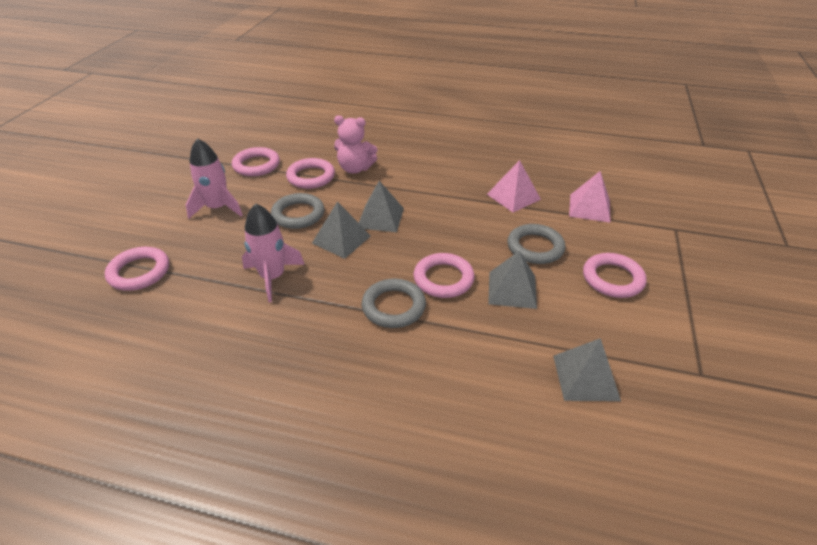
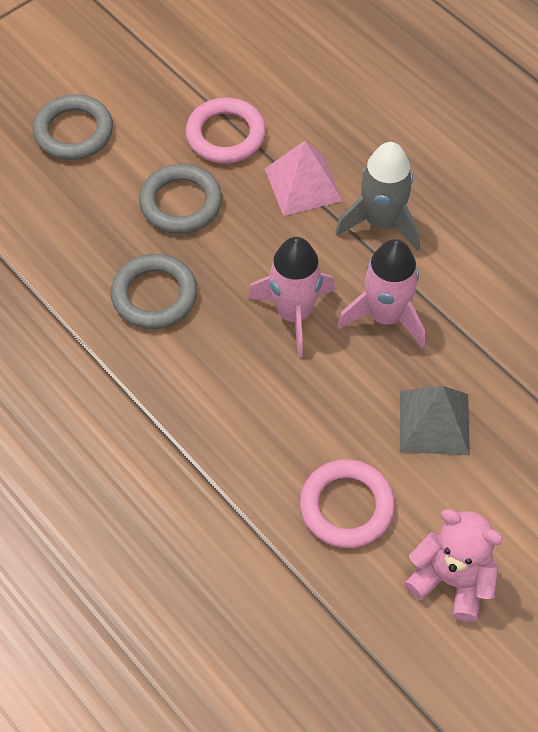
grey pyramid: 4 -> 1
grey rocket: 0 -> 1
pink pyramid: 2 -> 1
pink ring: 5 -> 2

